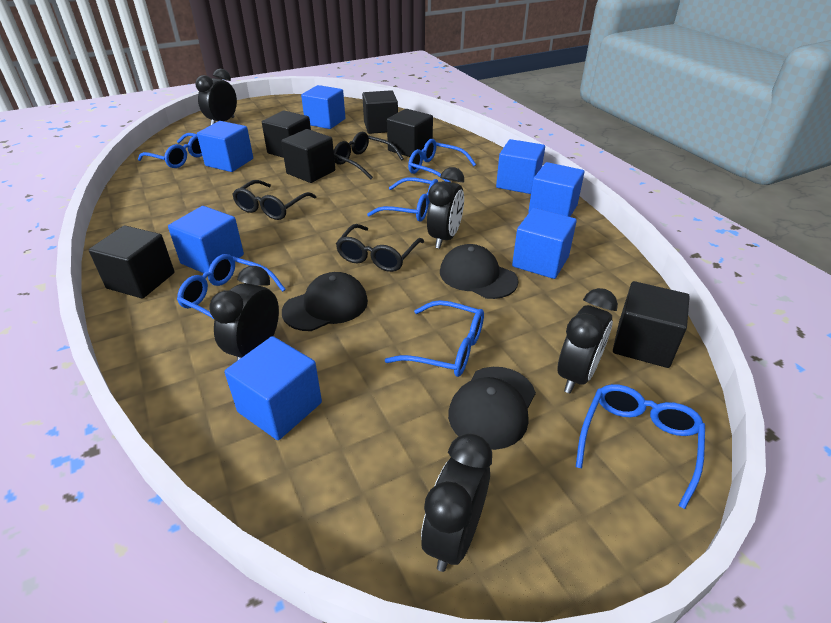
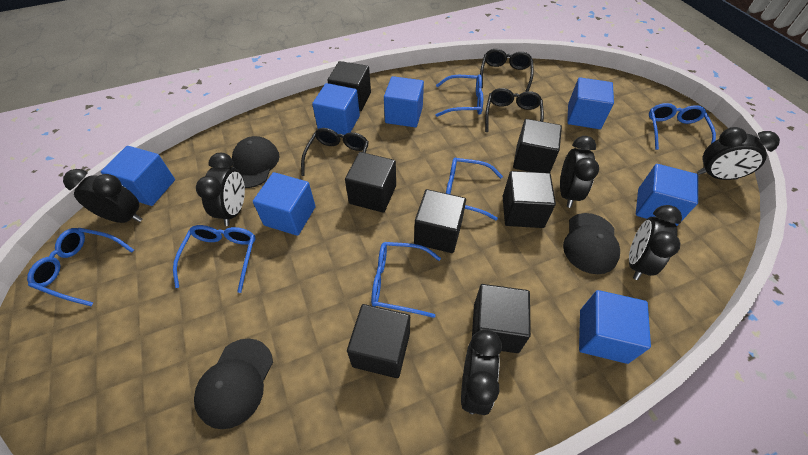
black clock: 5 -> 6
black cube: 6 -> 7

